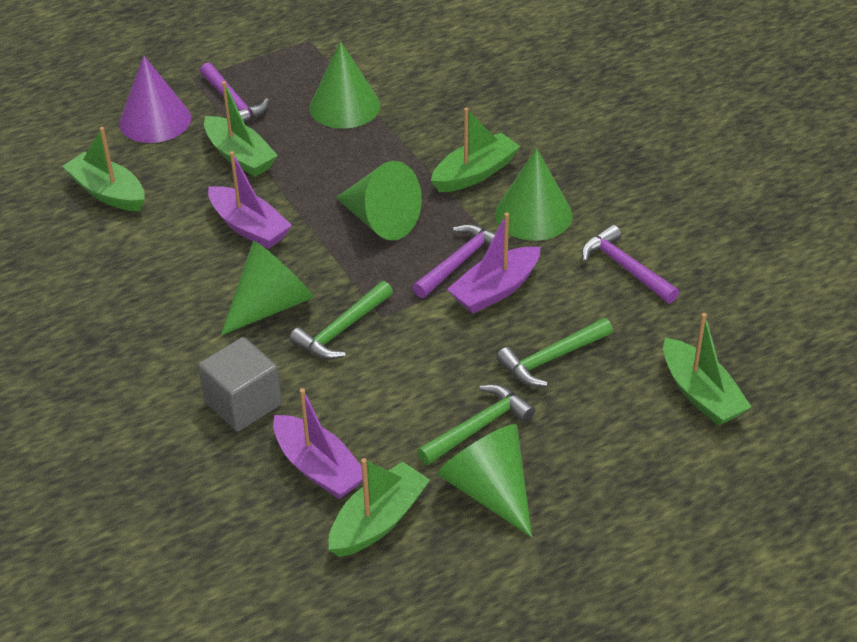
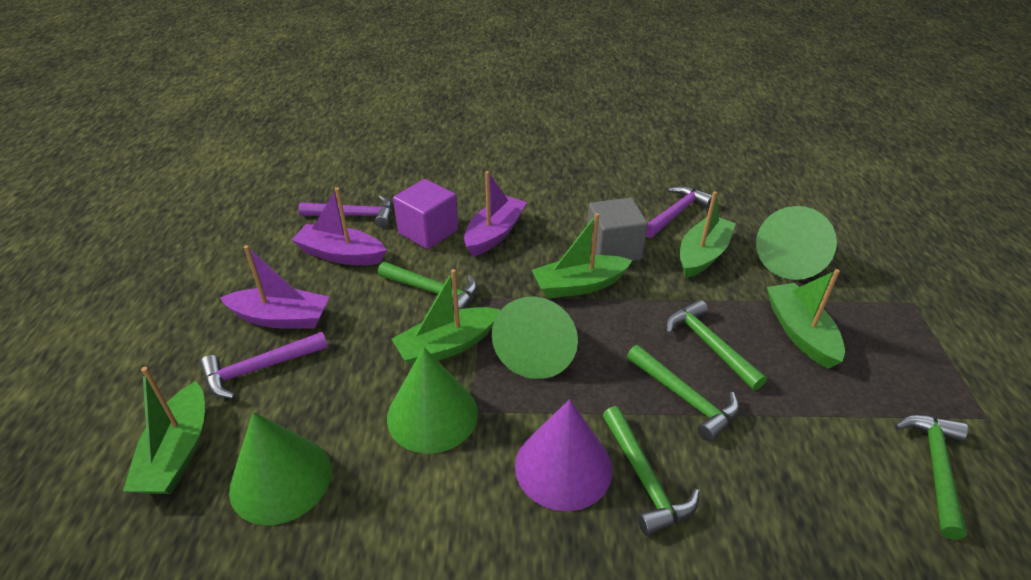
green cone: 5 -> 4
green hammer: 3 -> 5
purple cube: 0 -> 1

